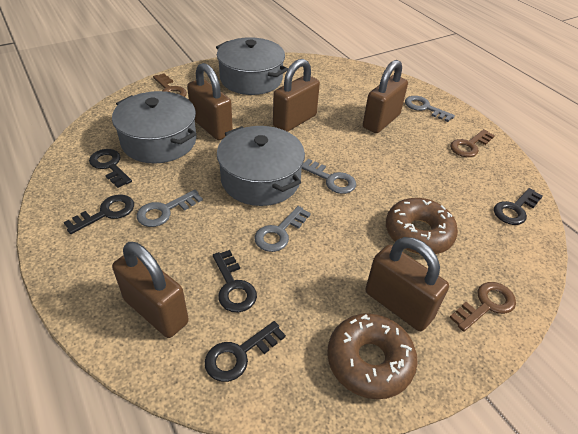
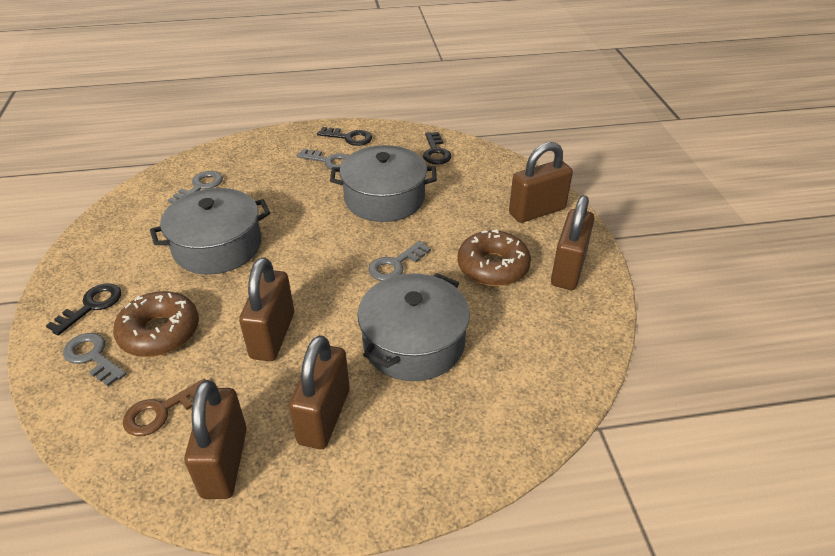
black key: 5 -> 3
brown key: 3 -> 1

